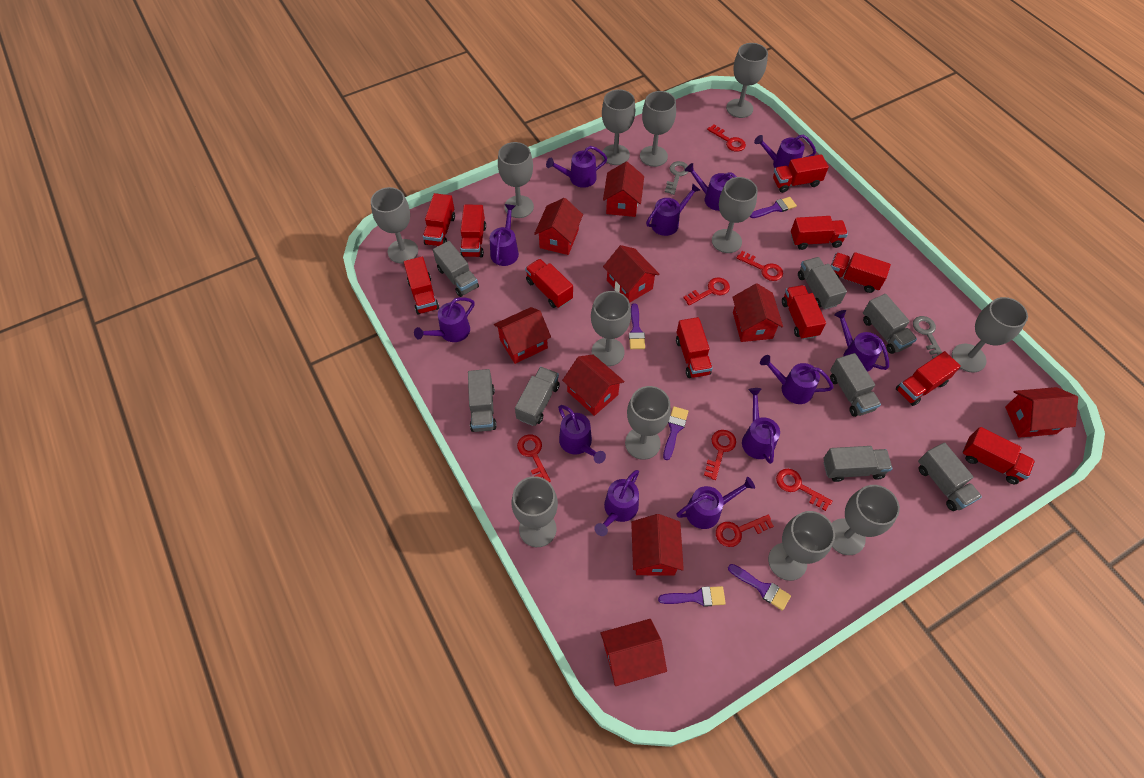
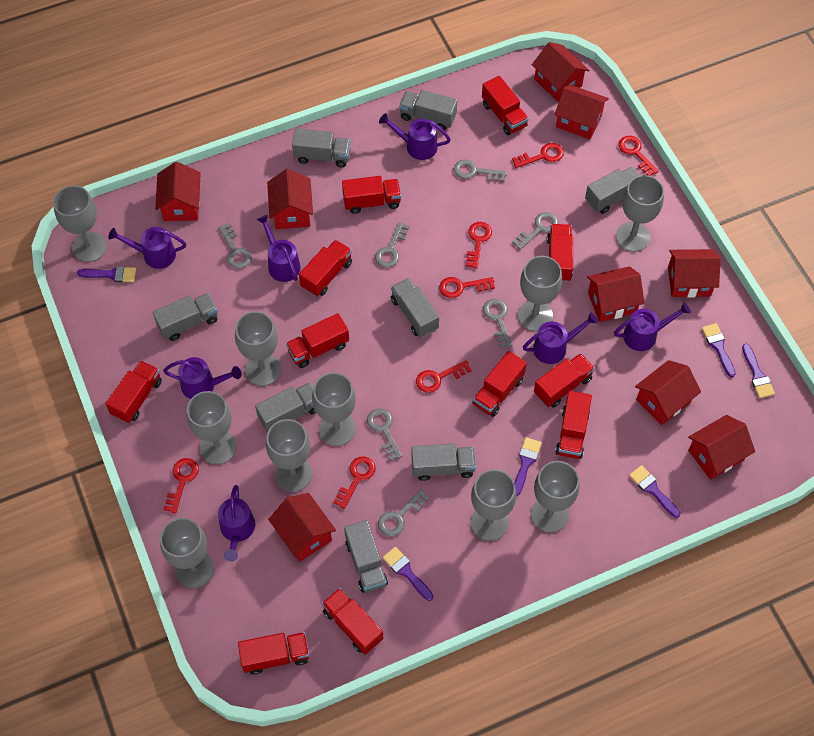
grey goblet: 12 -> 10
grey key: 2 -> 7
purple brush: 5 -> 6
purple watering can: 12 -> 7

